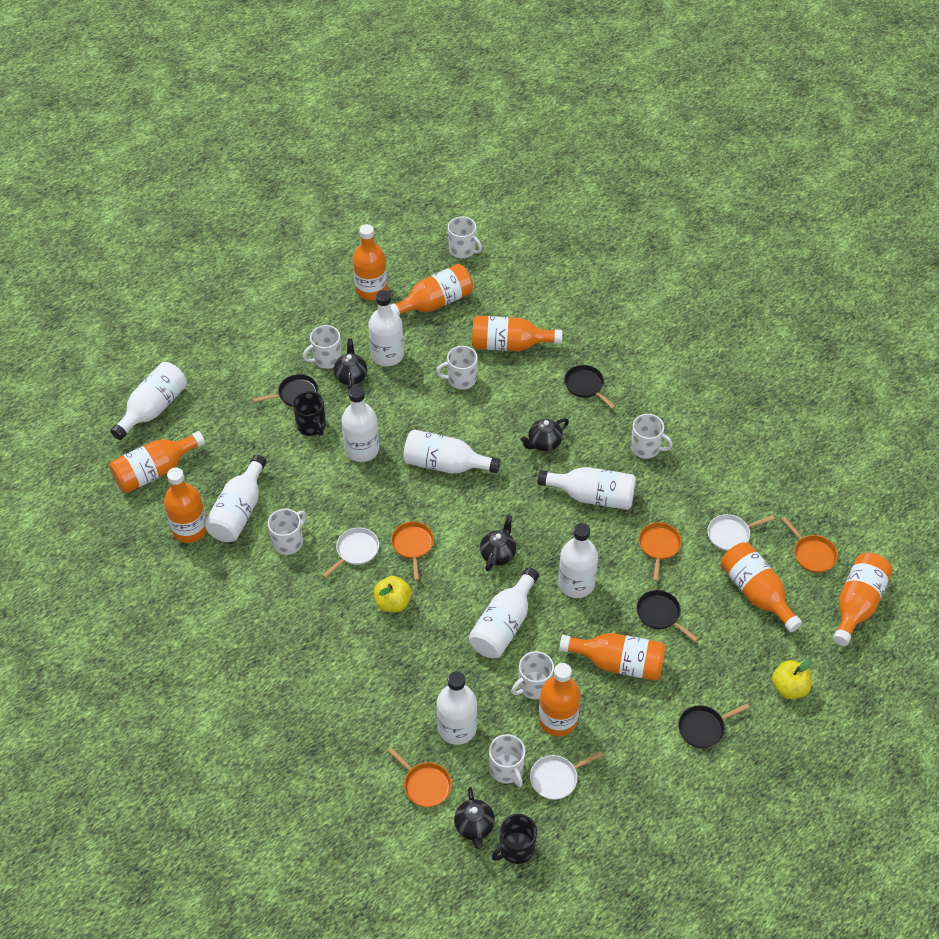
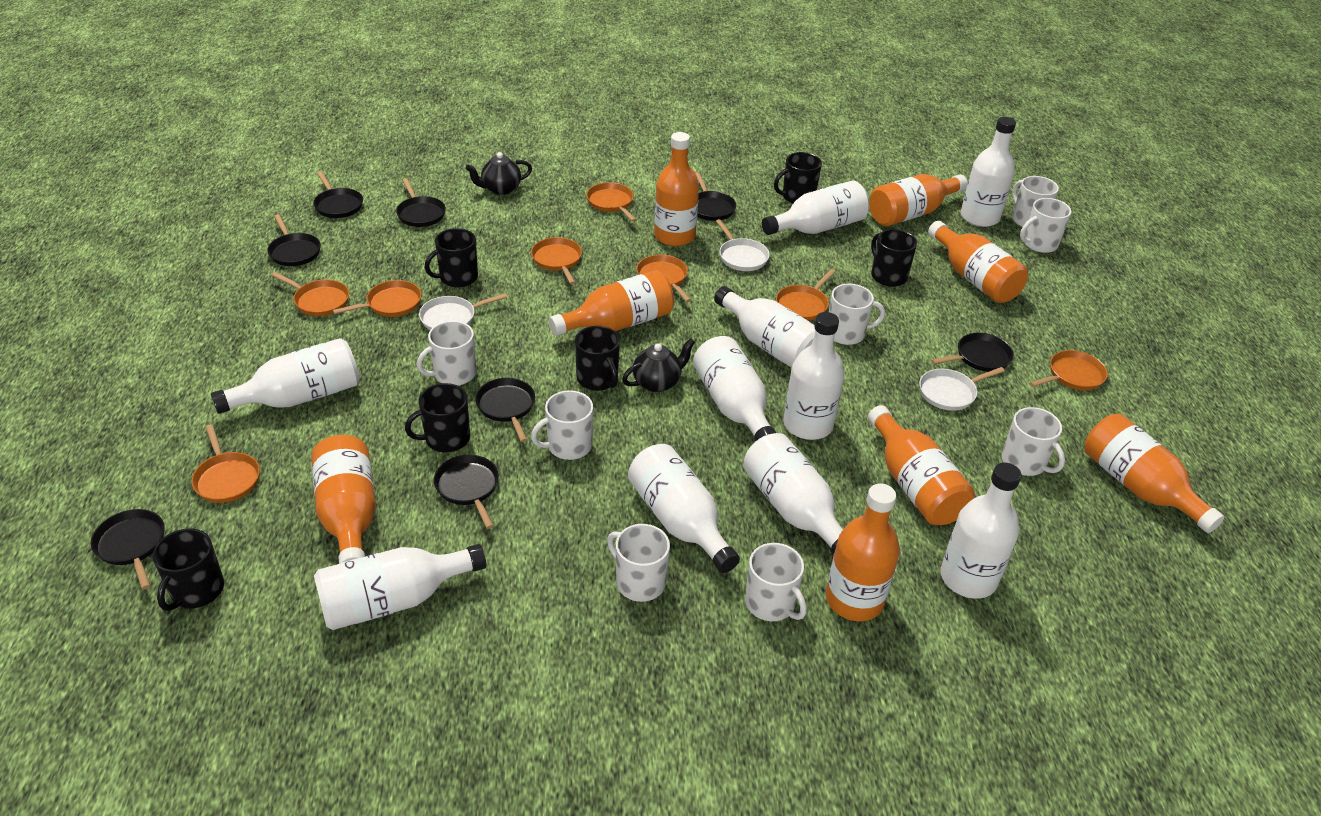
black mug: 2 -> 6
black pan: 4 -> 8
black teapot: 4 -> 2
orange bottle: 9 -> 8
orange pan: 4 -> 8
white bottle: 9 -> 10
white mug: 7 -> 8
yellow apple: 2 -> 0

